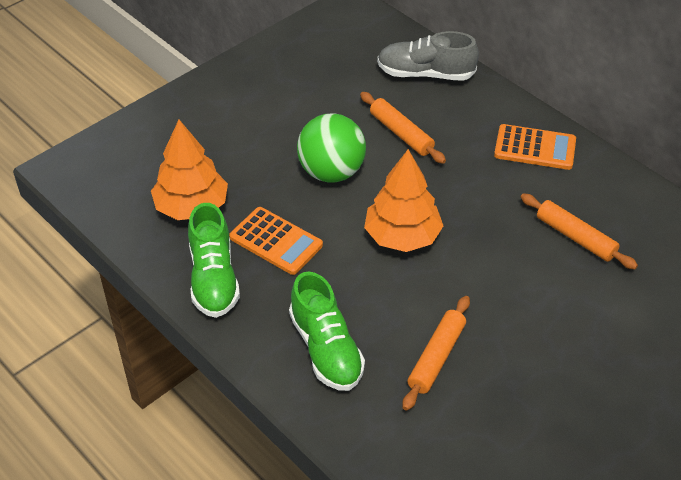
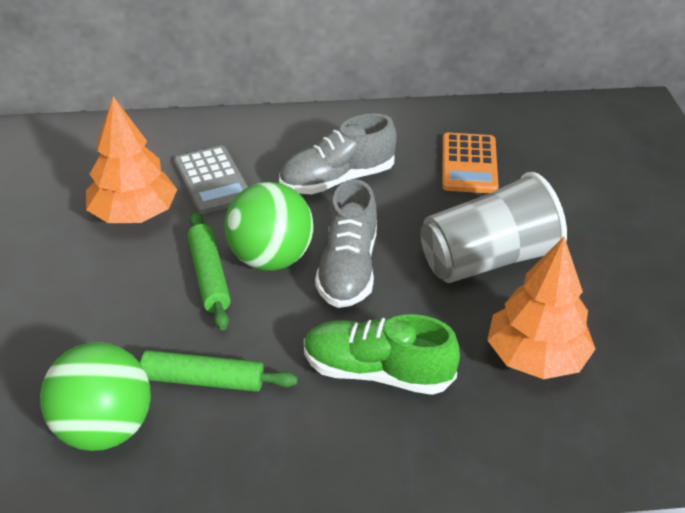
green ball: 1 -> 2
green rolling pin: 0 -> 2
green shoe: 2 -> 1
grey calculator: 0 -> 1
grey cup: 0 -> 1
grey shoe: 1 -> 2
orange calculator: 2 -> 1
orange rolling pin: 3 -> 0

